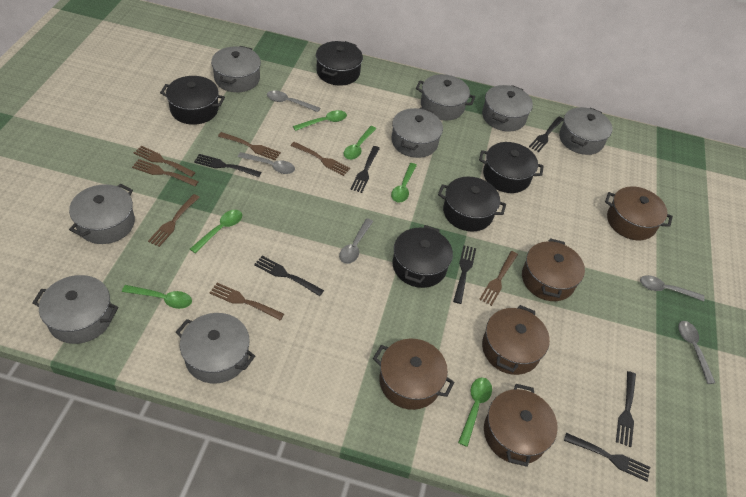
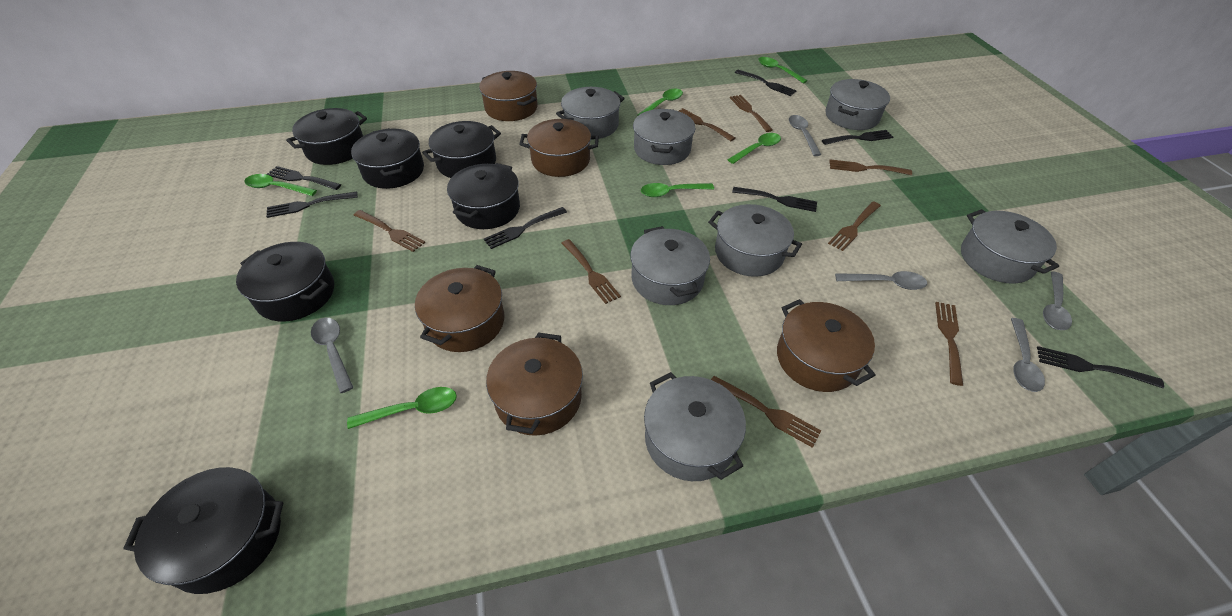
black pot: 5 -> 6
brown fork: 7 -> 8
grey pot: 8 -> 7

